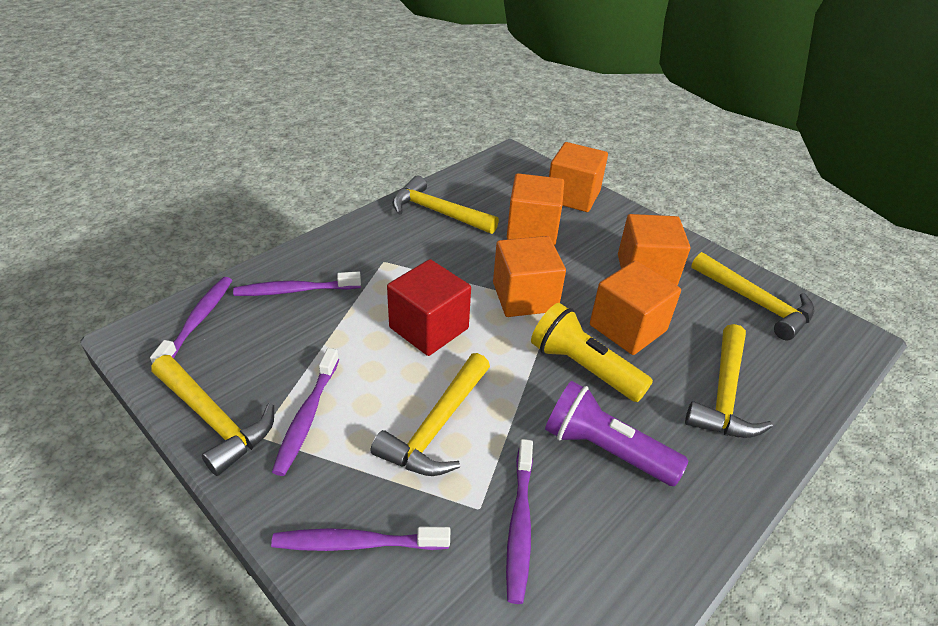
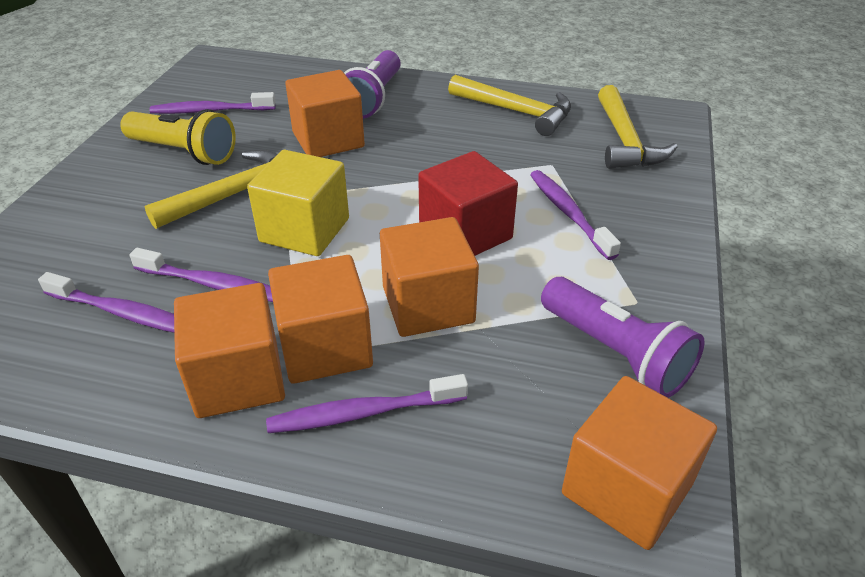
purple flashlight: 1 -> 2
yellow cube: 0 -> 1
yellow hammer: 5 -> 3

